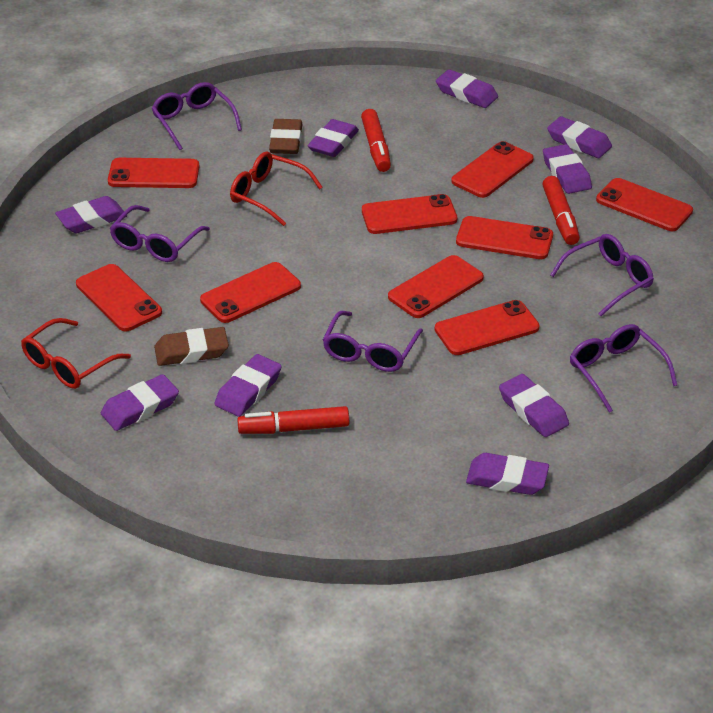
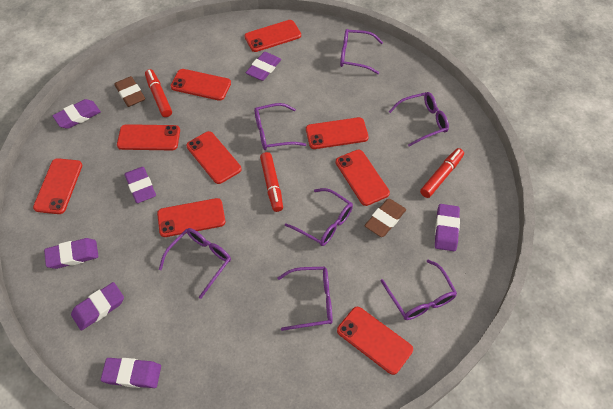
purple eraser: 9 -> 7
purple glasses: 5 -> 7
red glasses: 2 -> 0

